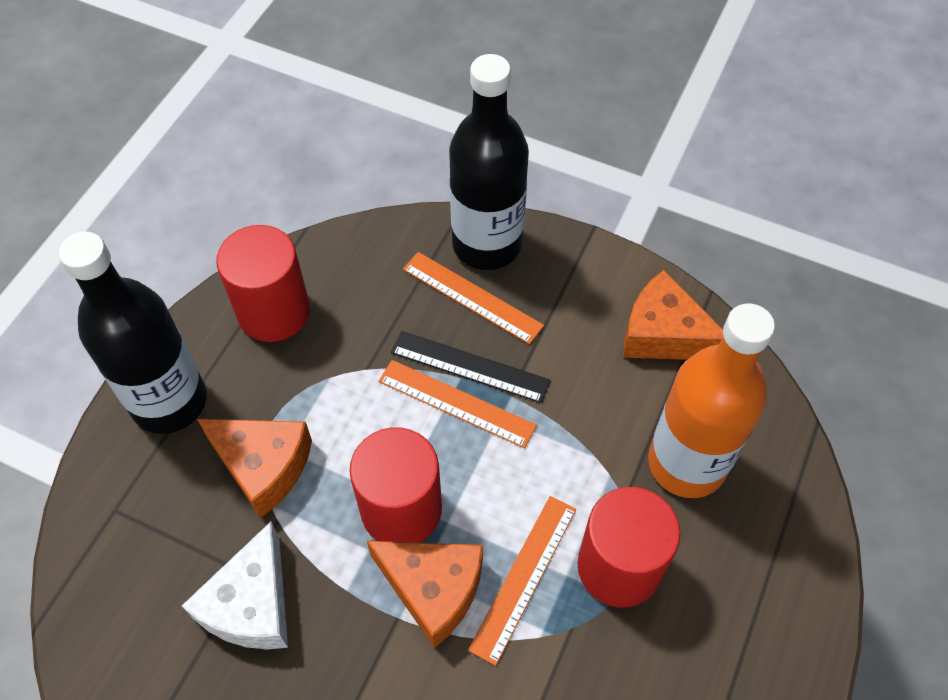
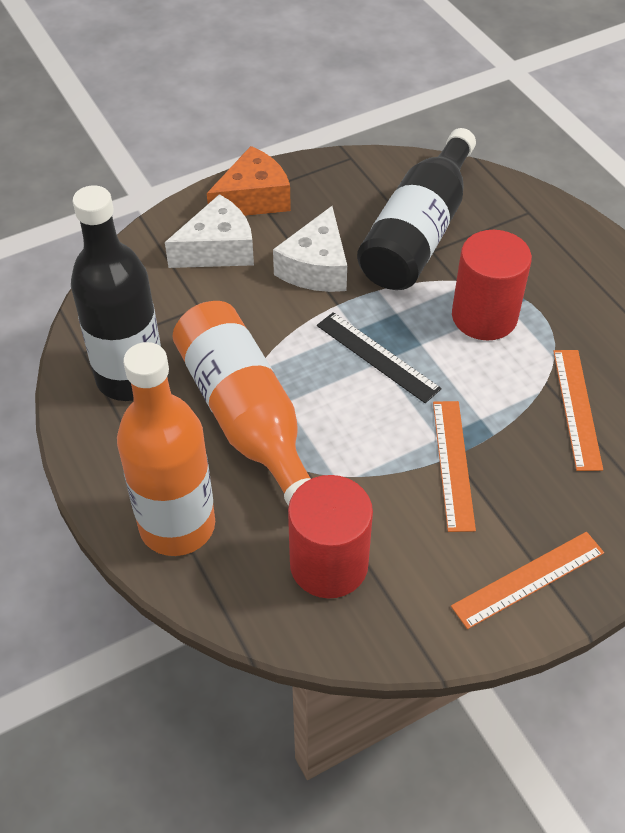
orange bottle: 1 -> 2
orange cheese: 3 -> 1
red cylinder: 3 -> 2
white cheese: 1 -> 2

